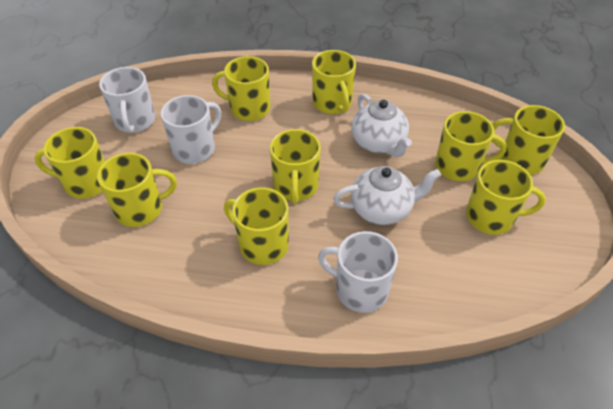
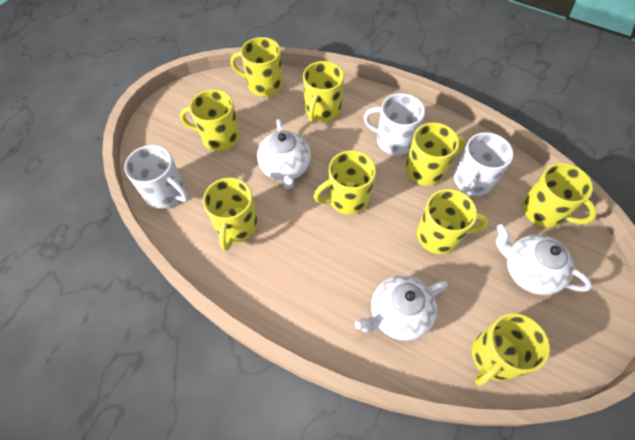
white teapot: 2 -> 3

